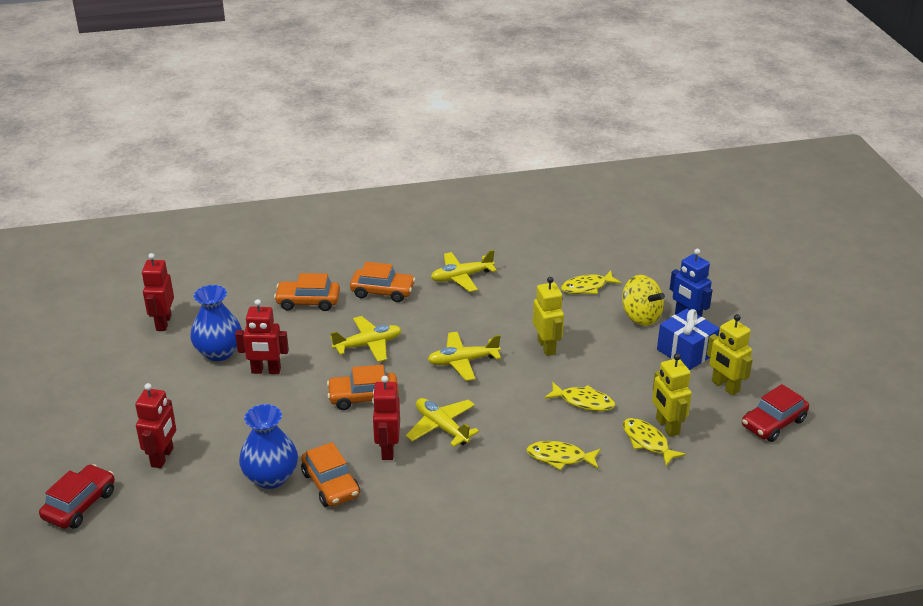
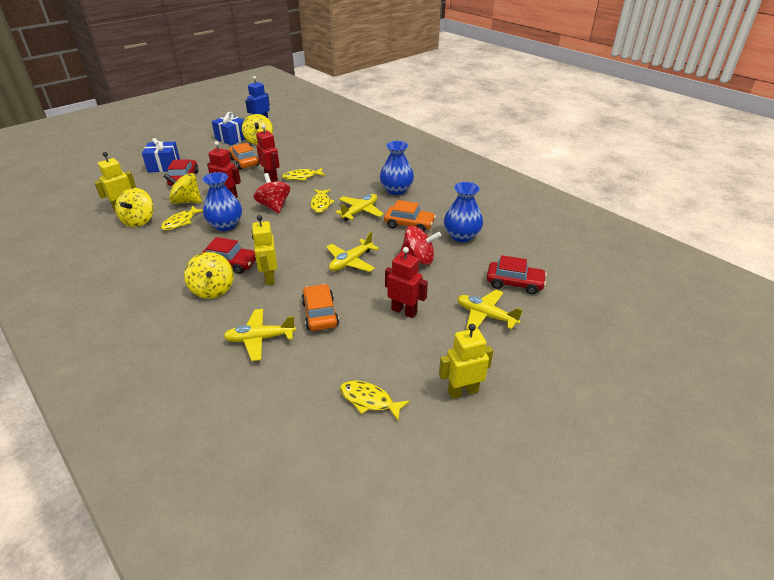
blue gift: 1 -> 2
blue vase: 2 -> 3
orange car: 4 -> 3
red car: 2 -> 3
red robot: 4 -> 3
red spinning top: 0 -> 2
yellow spinning top: 1 -> 4

